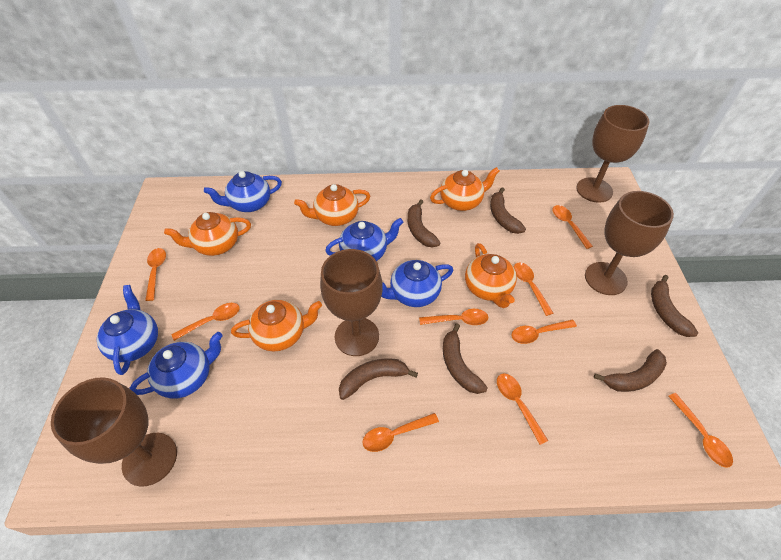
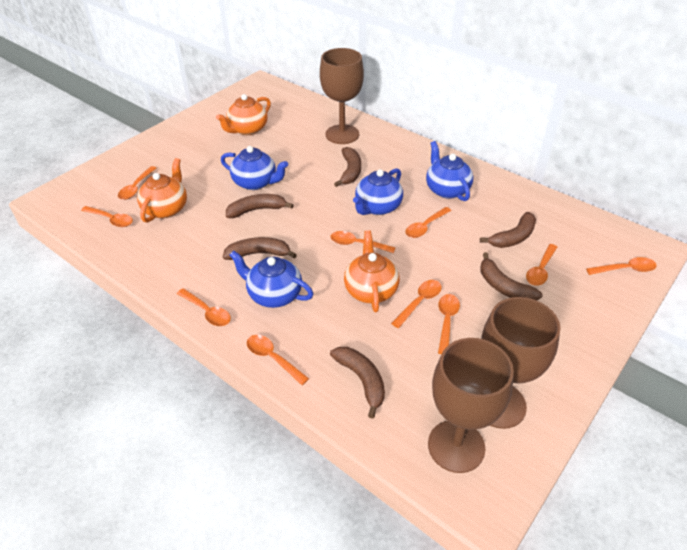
blue teapot: 5 -> 4
brown goblet: 4 -> 3
orange spoon: 9 -> 10
orange teapot: 5 -> 3

